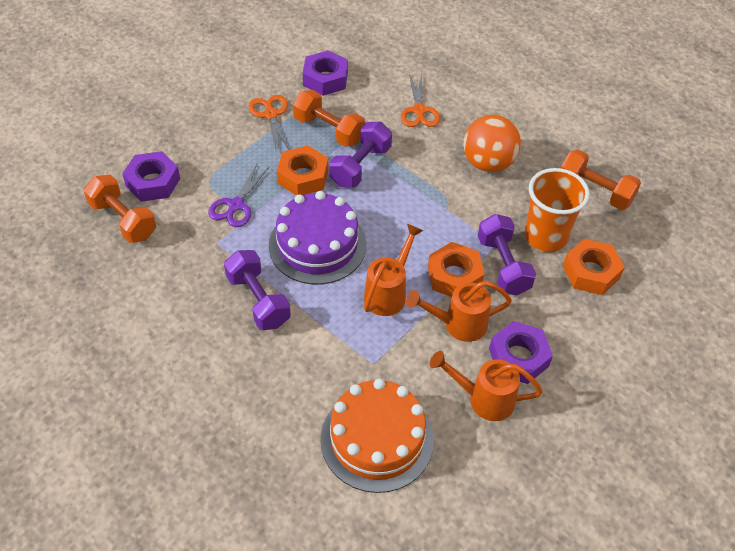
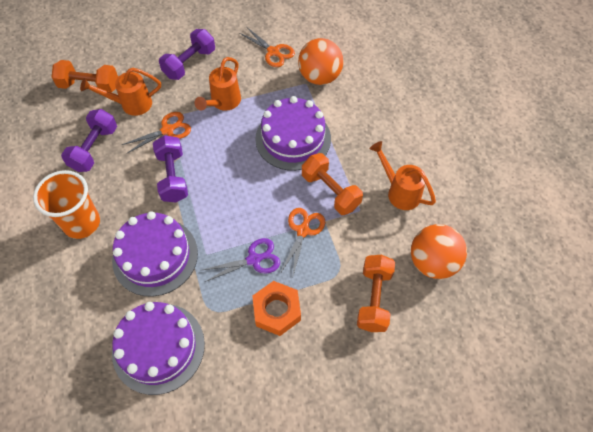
orange ball: 1 -> 2
orange cake: 1 -> 0
orange nut: 3 -> 1
orange scissors: 2 -> 3
purple cake: 1 -> 3
purple nut: 3 -> 0

